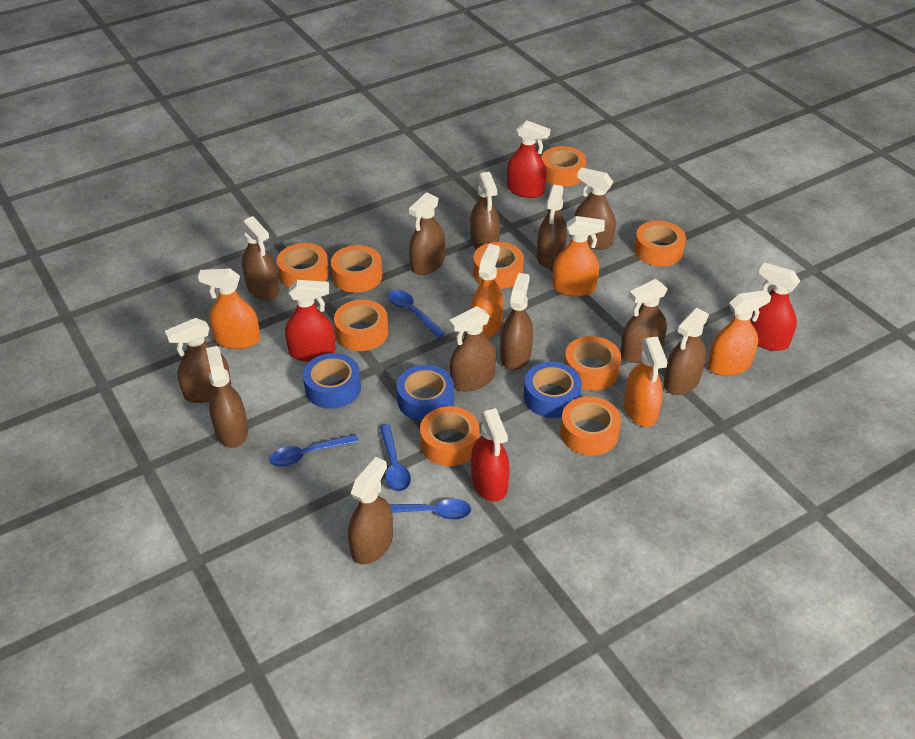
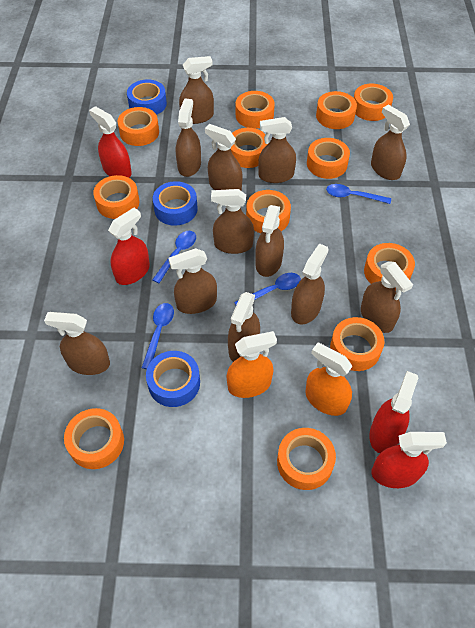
orange spray bottle: 5 -> 2
orange tape: 9 -> 12

